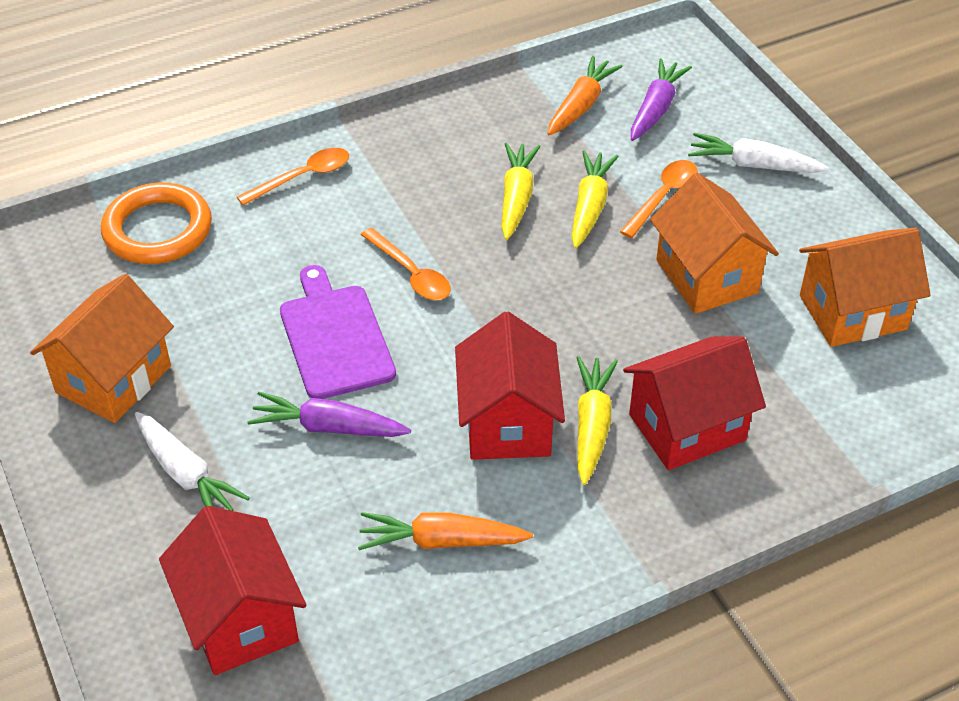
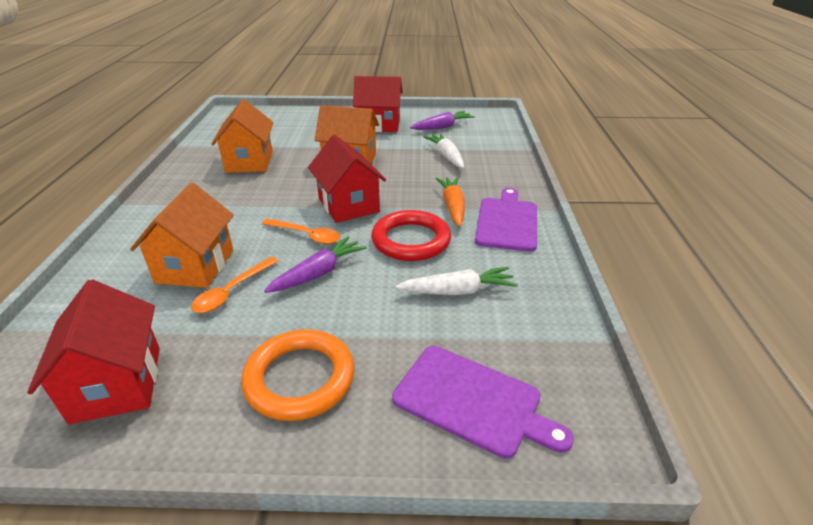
orange carrot: 2 -> 1
orange spoon: 3 -> 2
purple cutting board: 1 -> 2
red ring: 0 -> 1
yellow carrot: 3 -> 0

